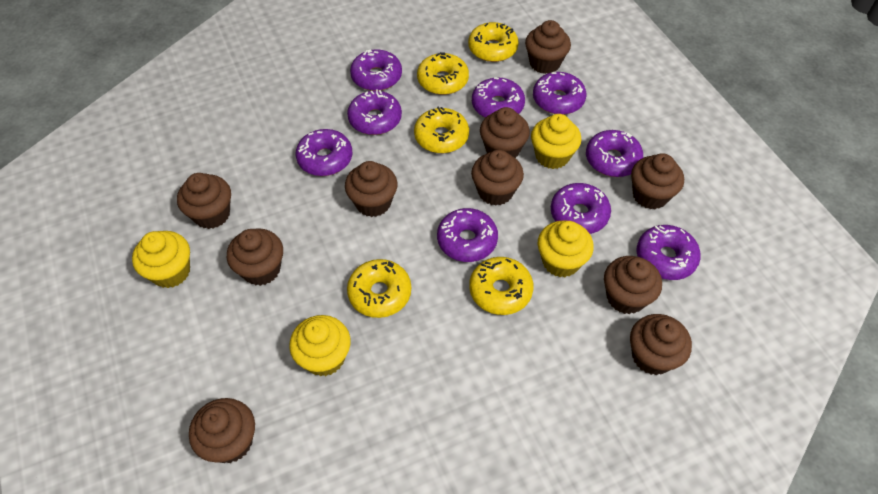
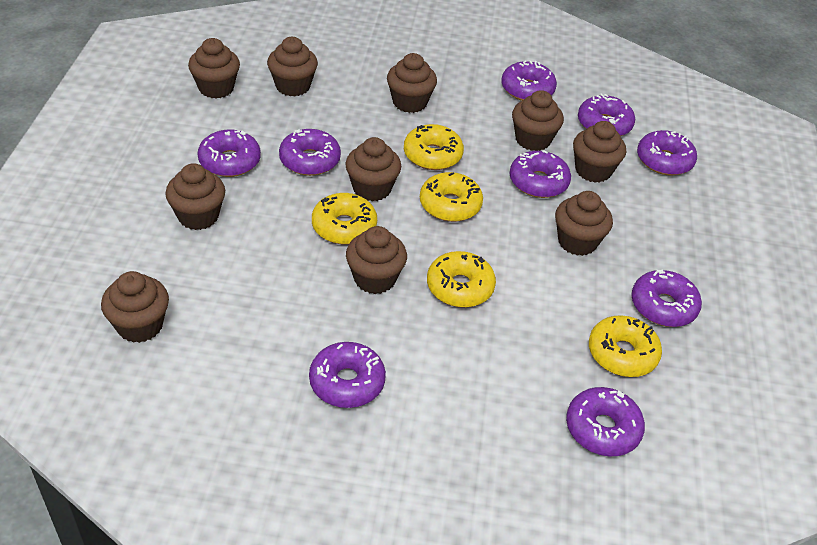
yellow cupcake: 4 -> 0

